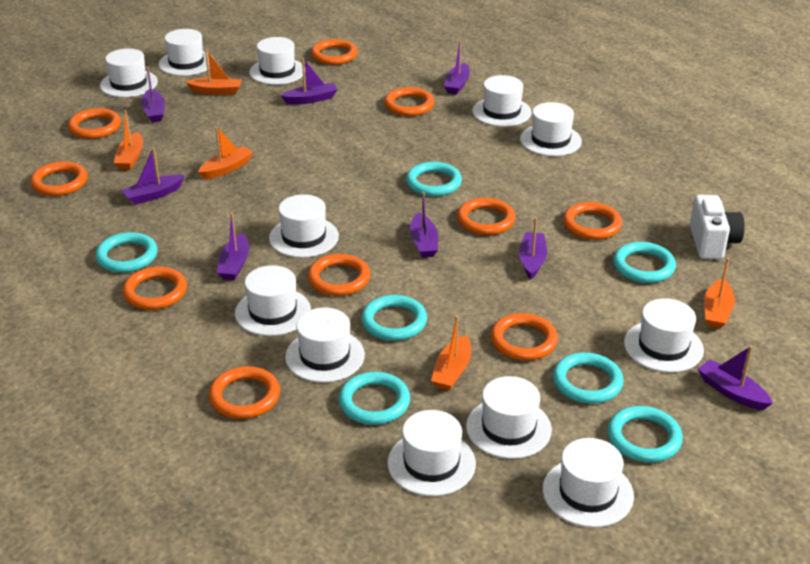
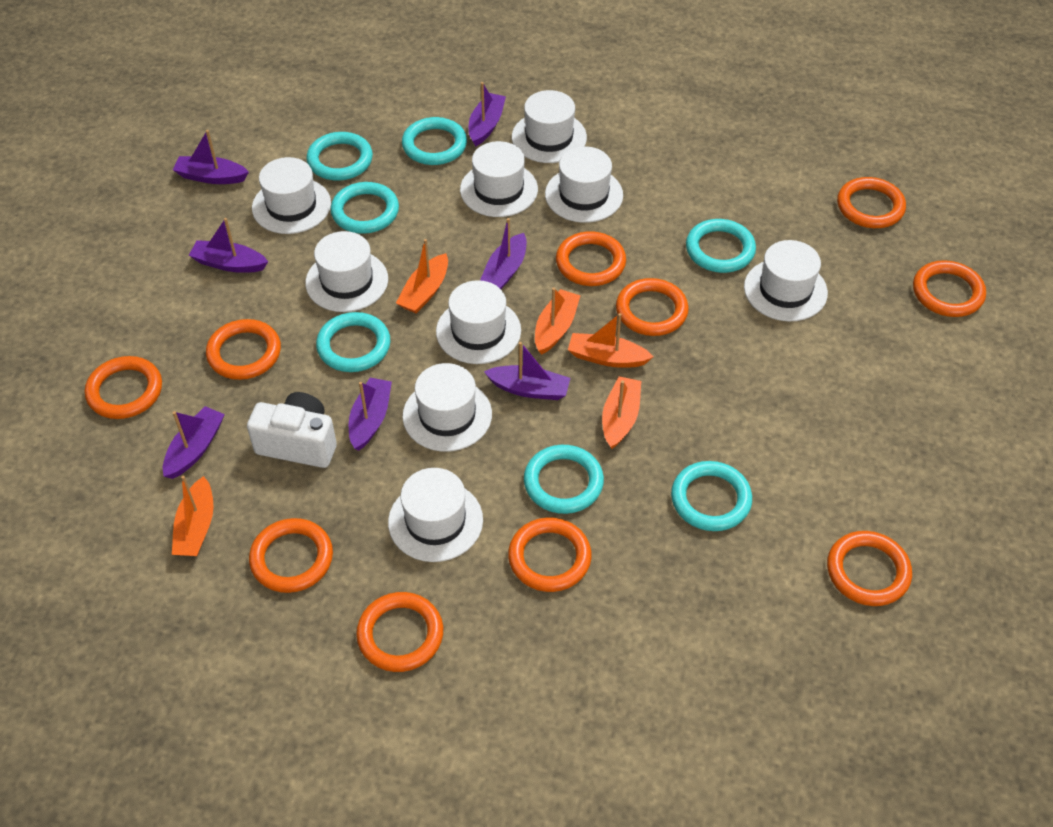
purple boat: 8 -> 7
white hat: 12 -> 9

